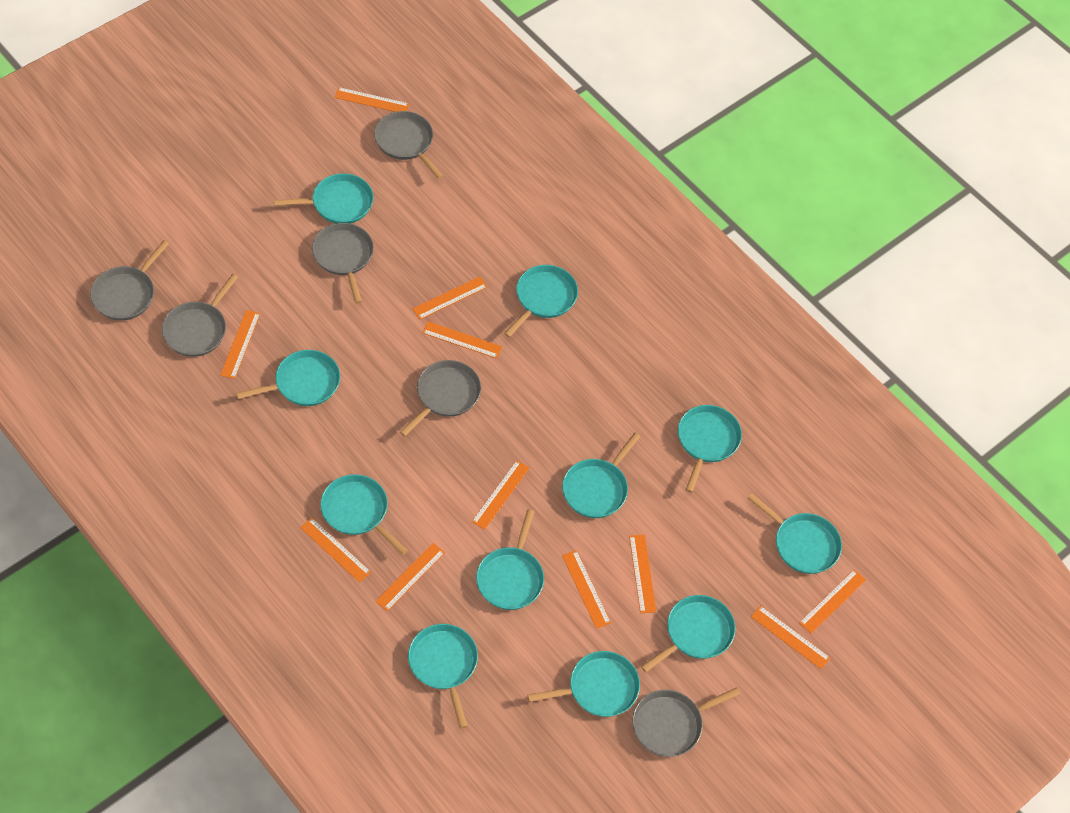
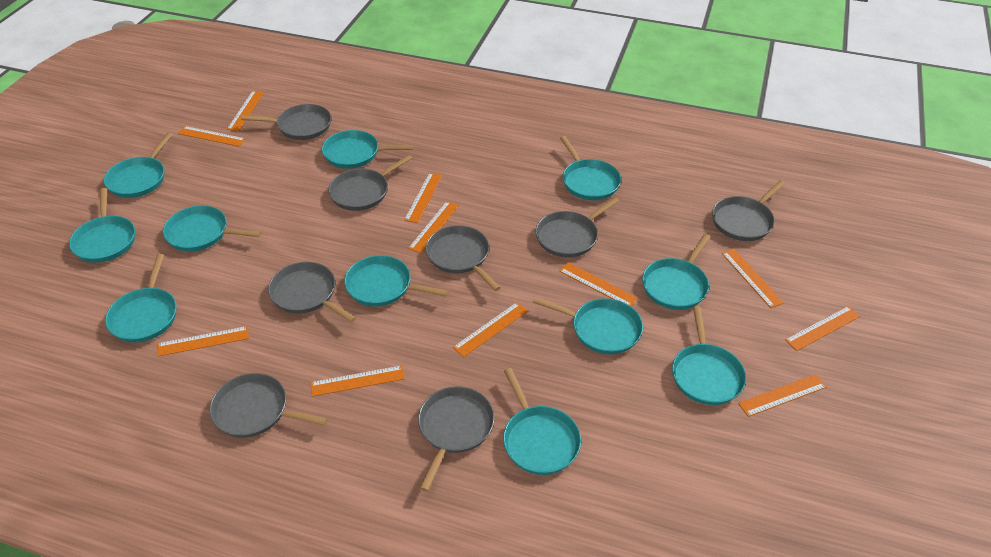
grey pan: 6 -> 8

